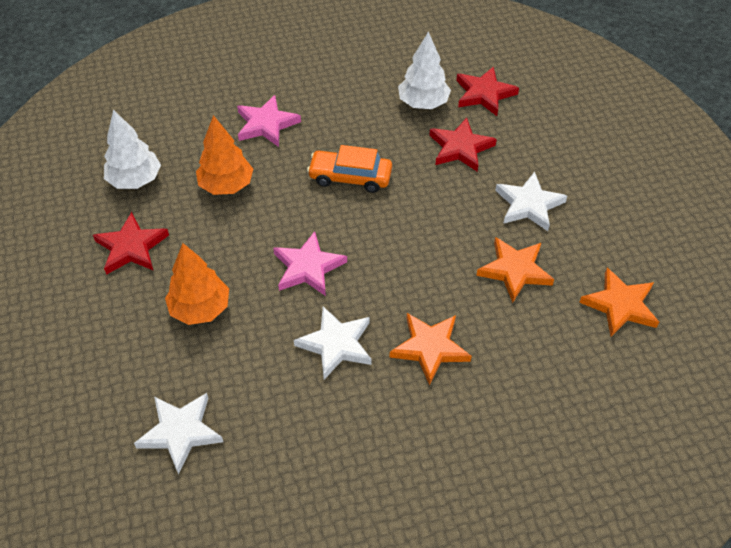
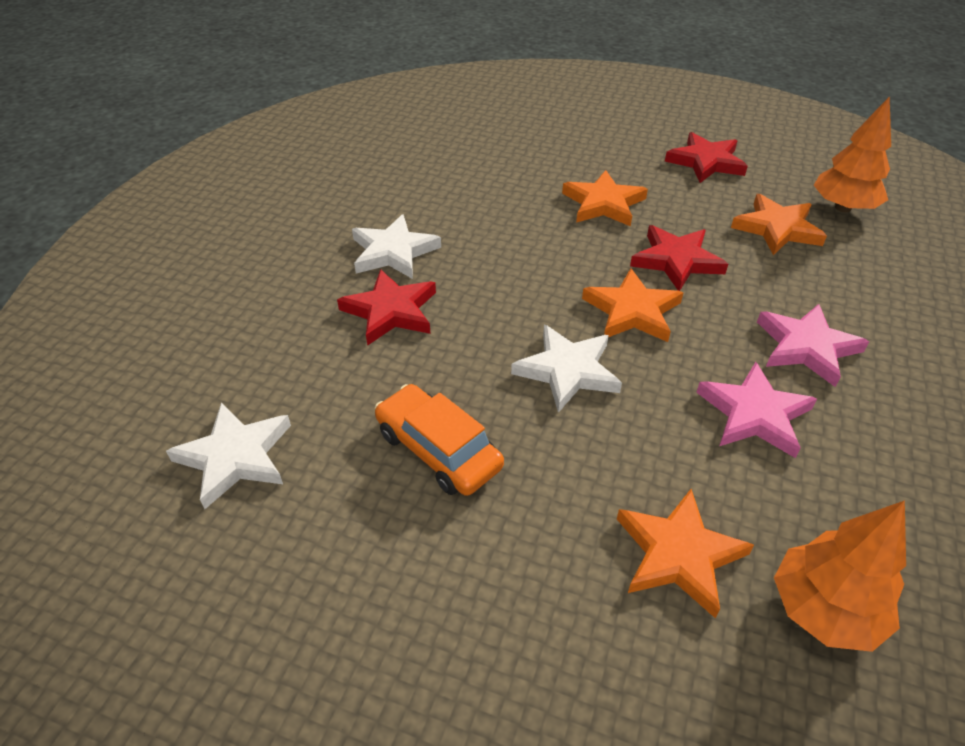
orange star: 3 -> 4
white tree: 2 -> 0

